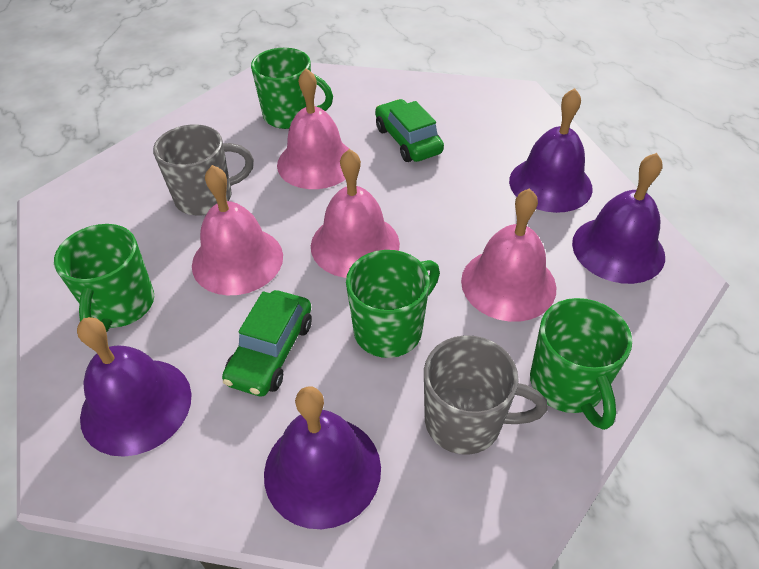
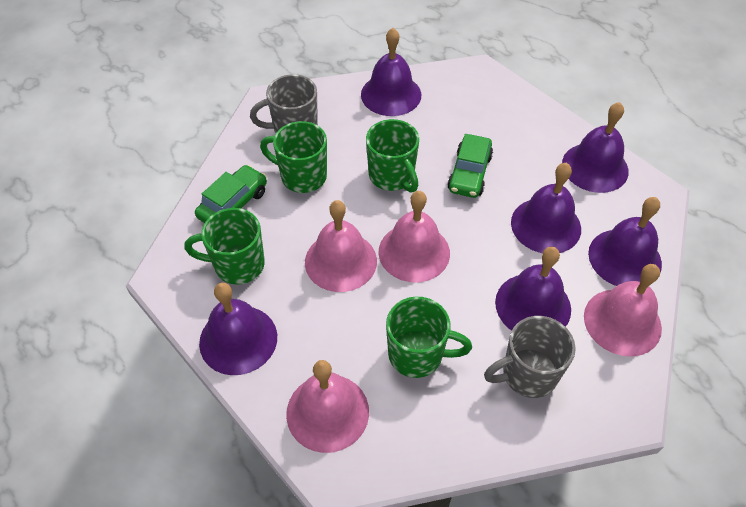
purple bell: 4 -> 6

